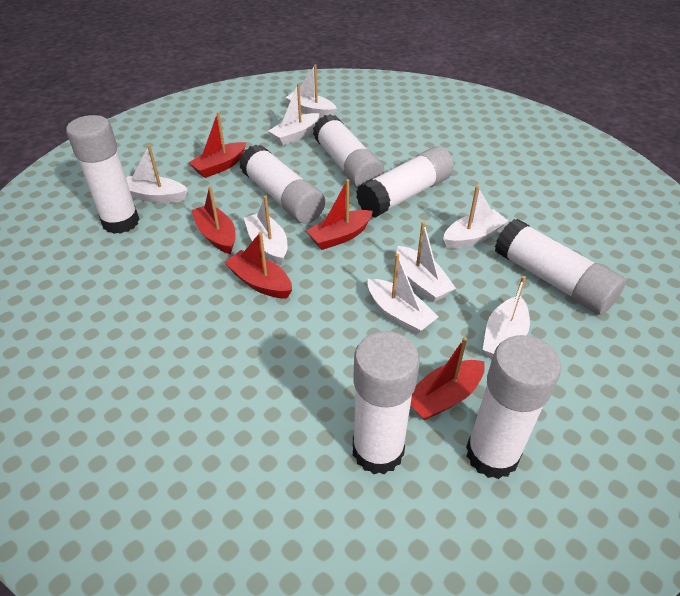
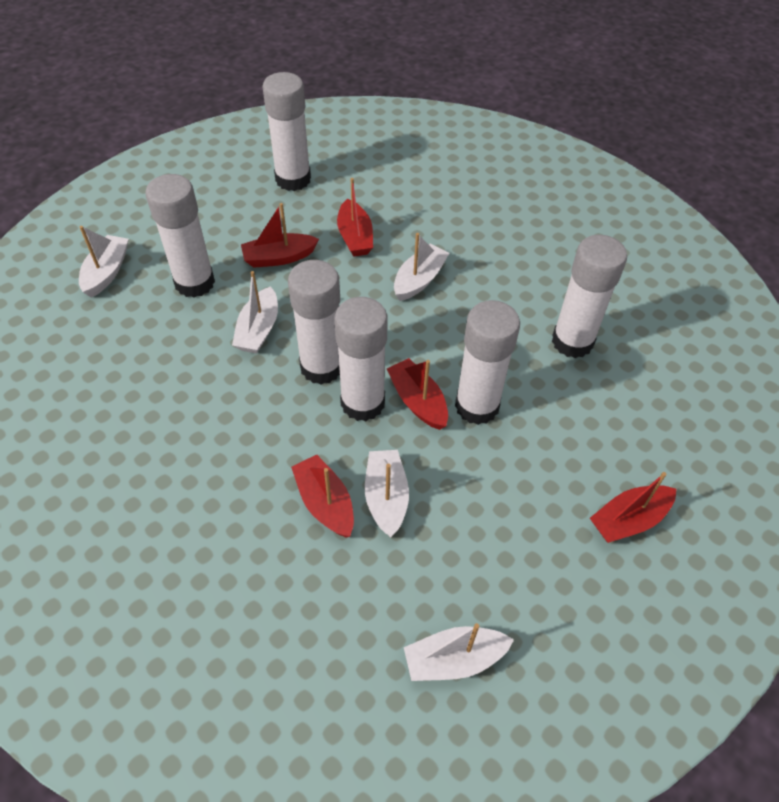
white boat: 8 -> 5
white glue stick: 7 -> 6

